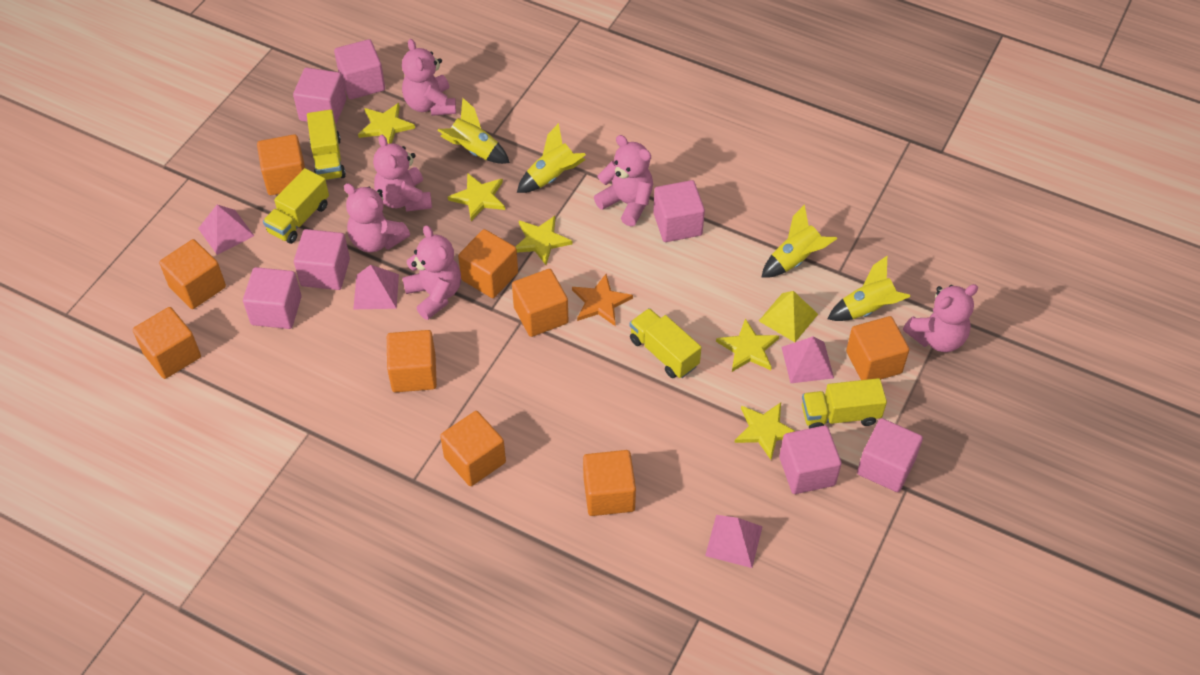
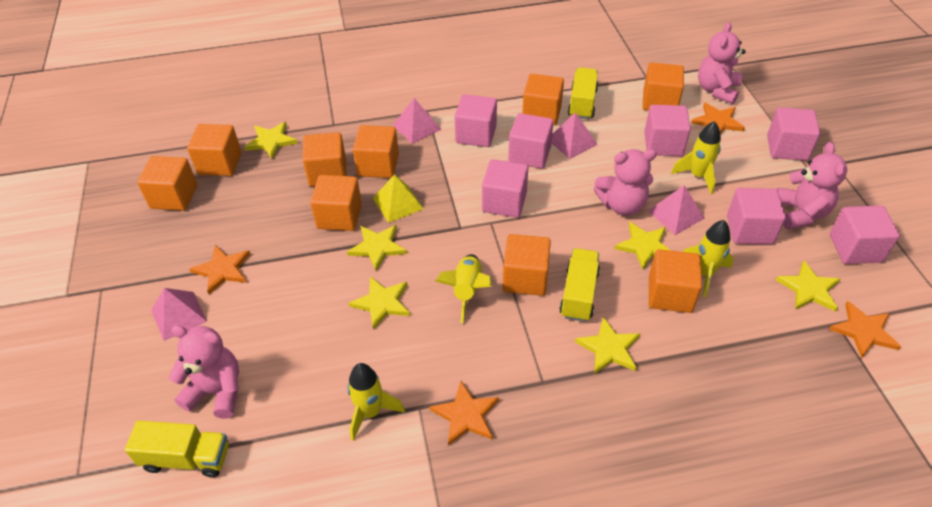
orange star: 1 -> 4
pink teddy bear: 6 -> 4
yellow star: 5 -> 6
yellow truck: 4 -> 3

